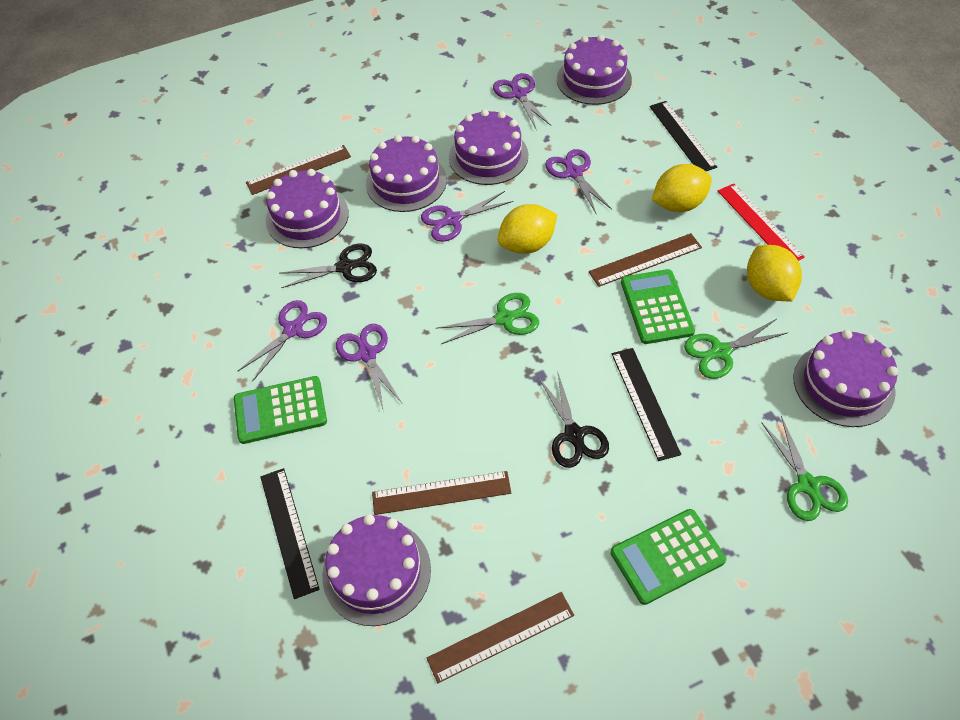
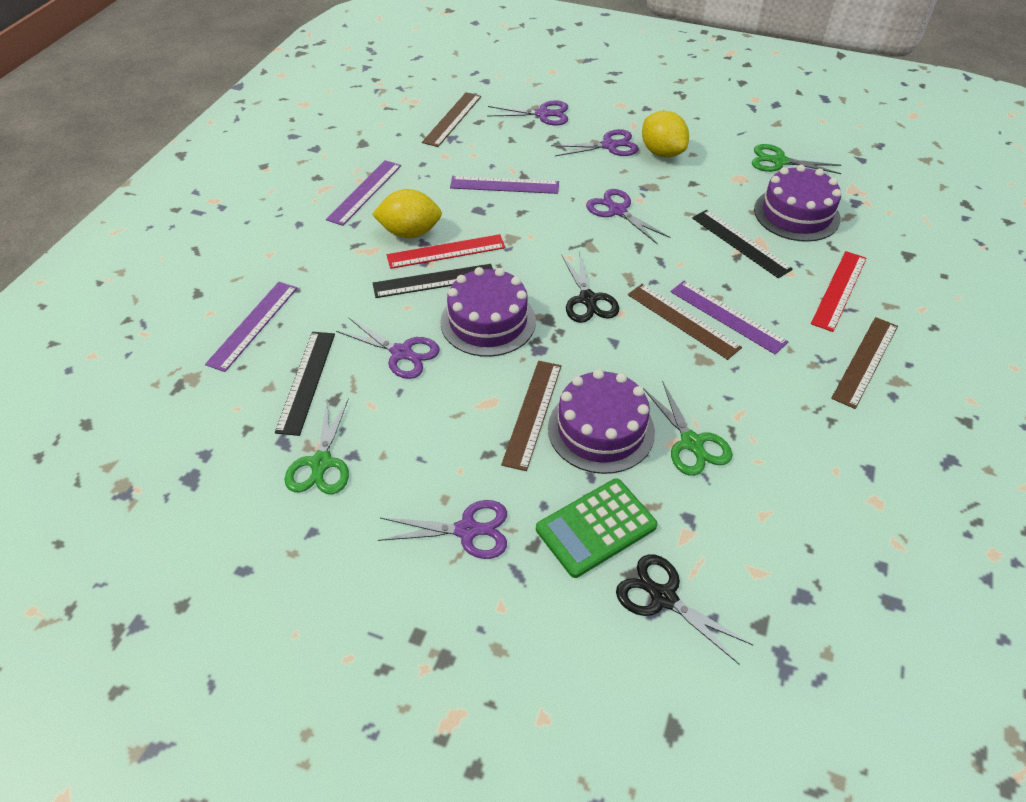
green calculator: 3 -> 1
purple cake: 6 -> 3
purple ruler: 0 -> 4
red ruler: 1 -> 2
yellow lemon: 3 -> 2

